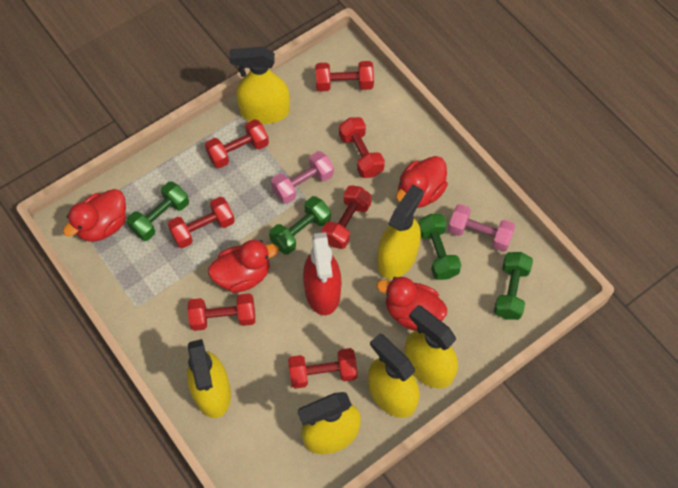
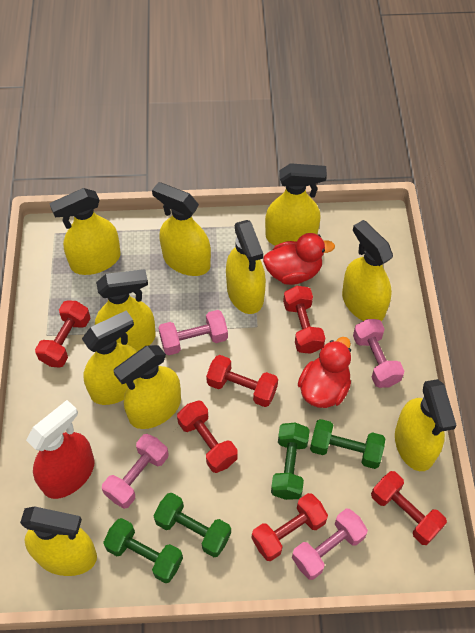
pink dumbbell: 2 -> 4
red duck: 4 -> 2
red dumbbell: 7 -> 6
yellow spray bottle: 6 -> 10

